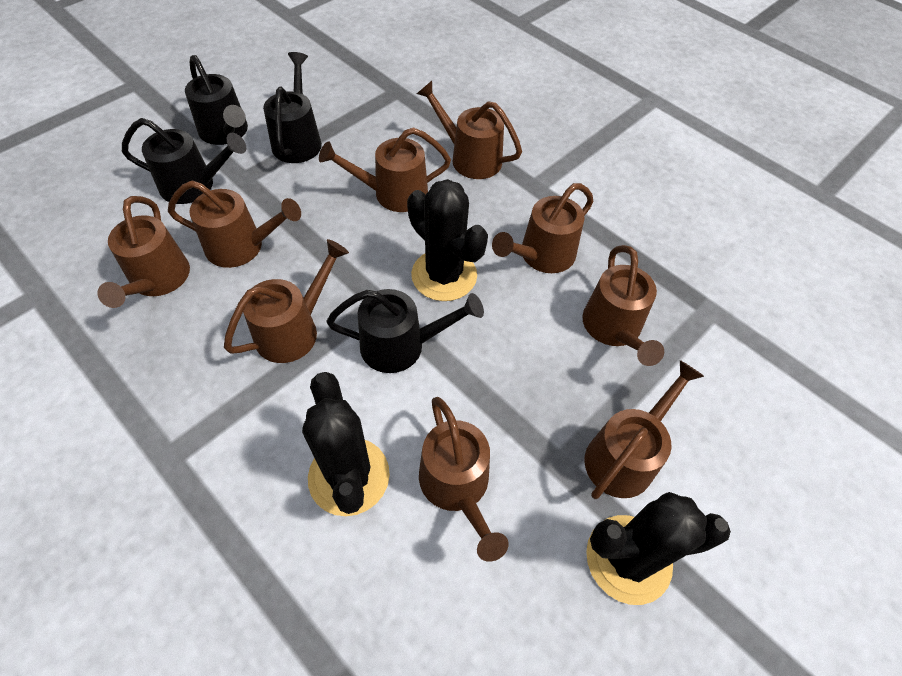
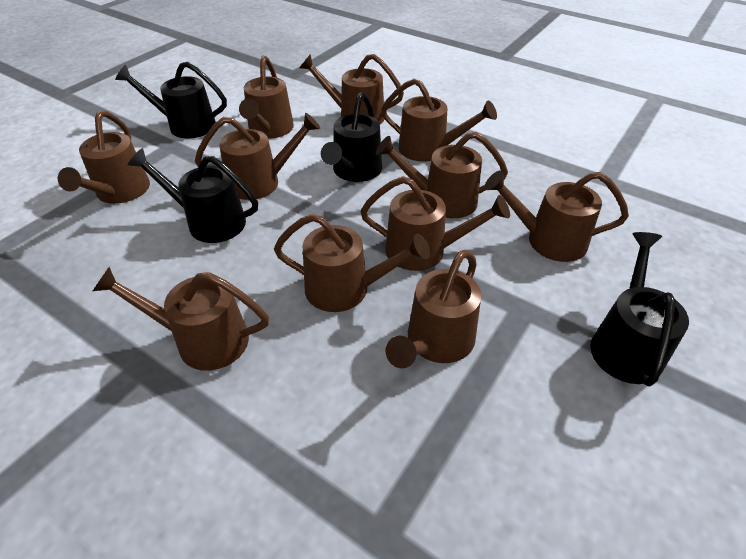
black cactus: 3 -> 0
brown watering can: 9 -> 11

